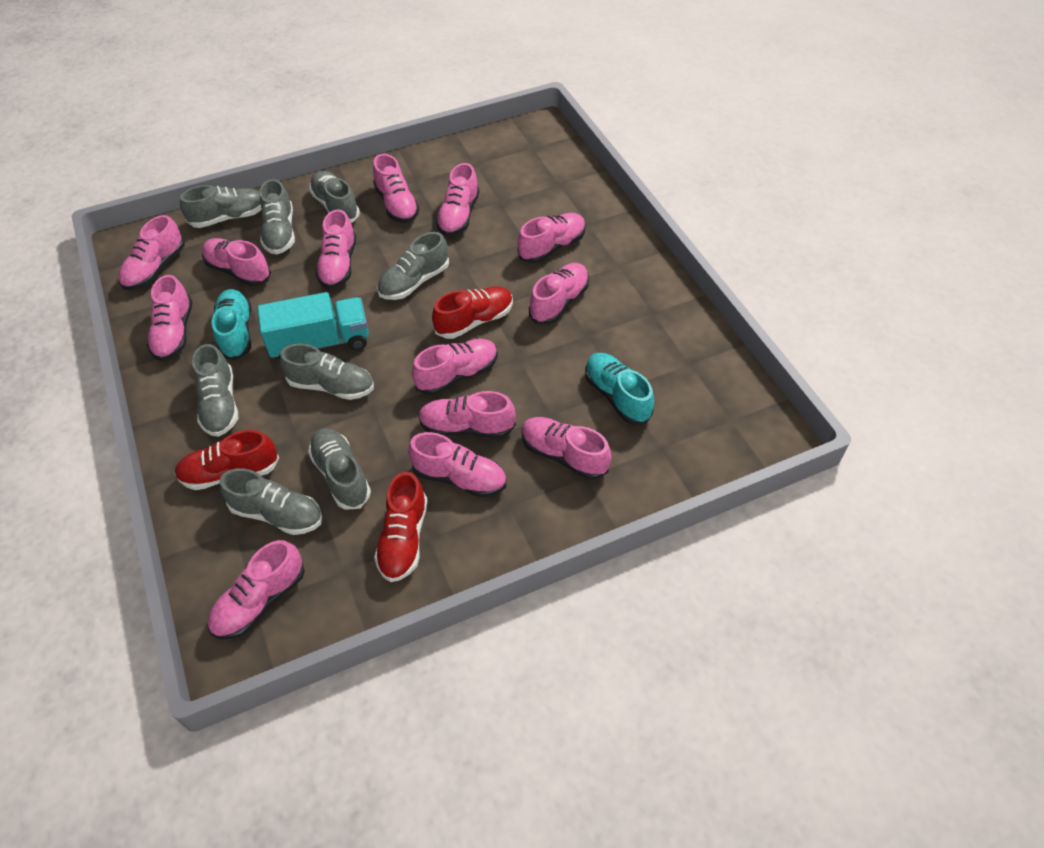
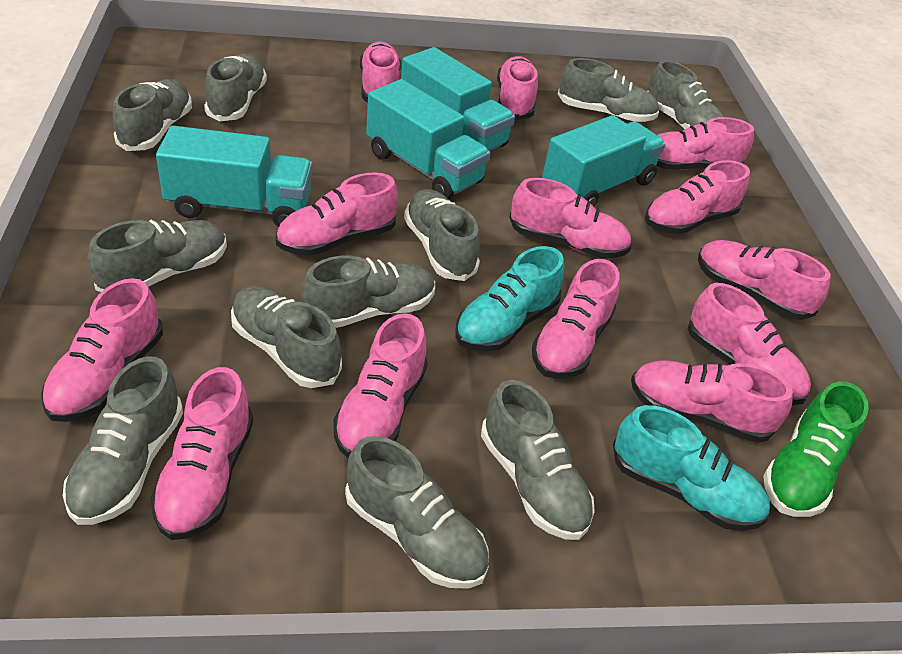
green shoe: 0 -> 1
grey shoe: 8 -> 11
red shoe: 3 -> 0
turquoise truck: 1 -> 4

